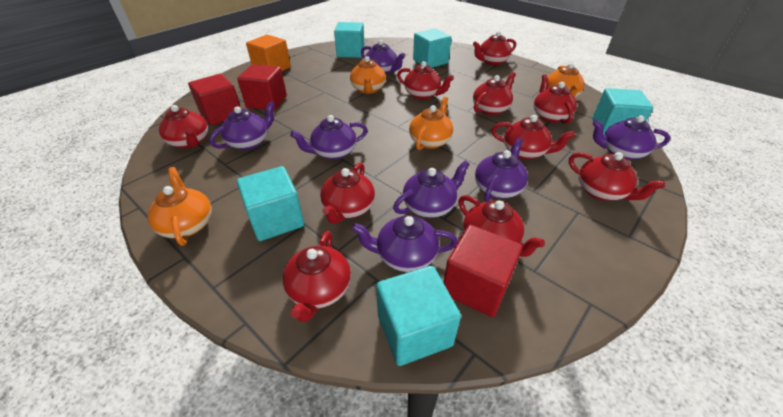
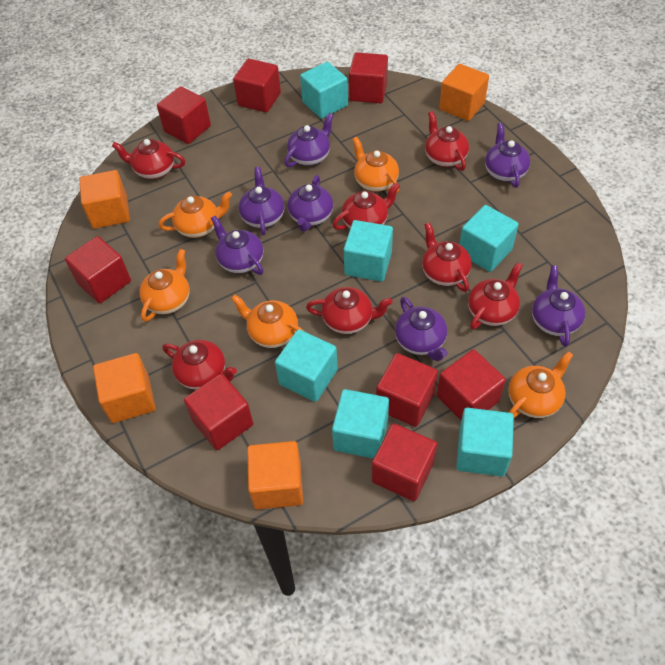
orange cube: 1 -> 4
orange teapot: 4 -> 5
red cube: 3 -> 8
red teapot: 10 -> 7
turquoise cube: 5 -> 6

